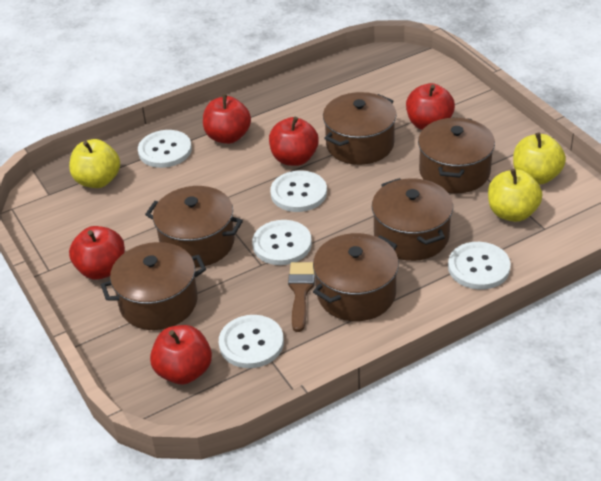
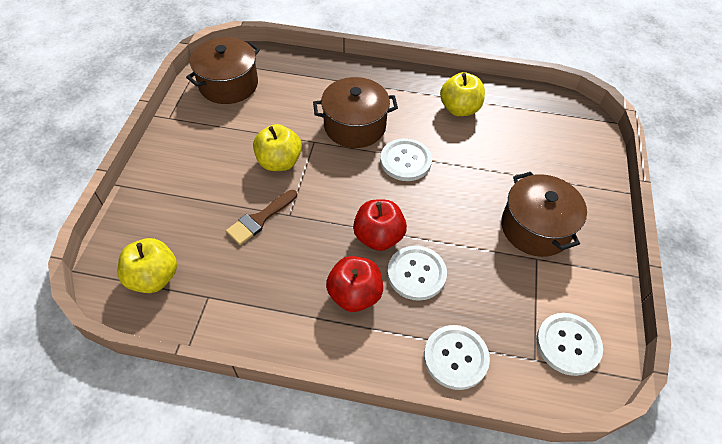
brown pot: 6 -> 3
red apple: 5 -> 2
white button: 5 -> 4

